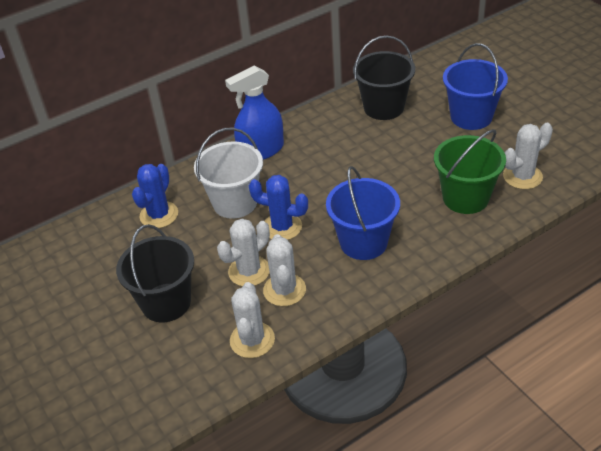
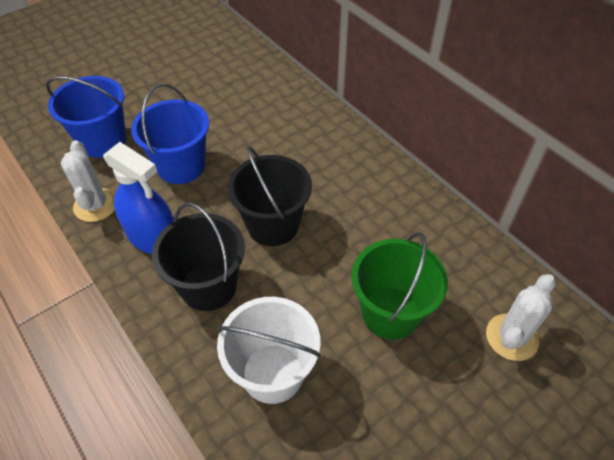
blue cactus: 2 -> 0
white cactus: 4 -> 2

